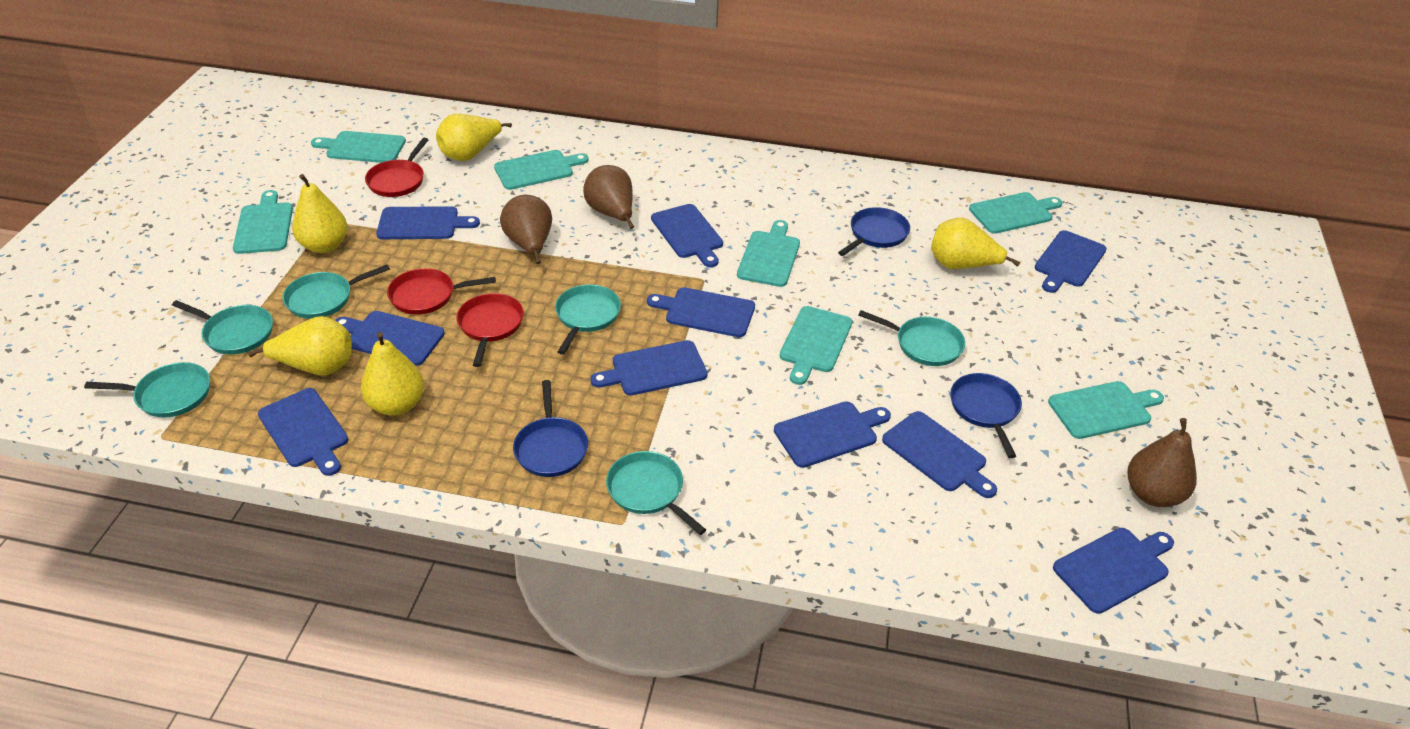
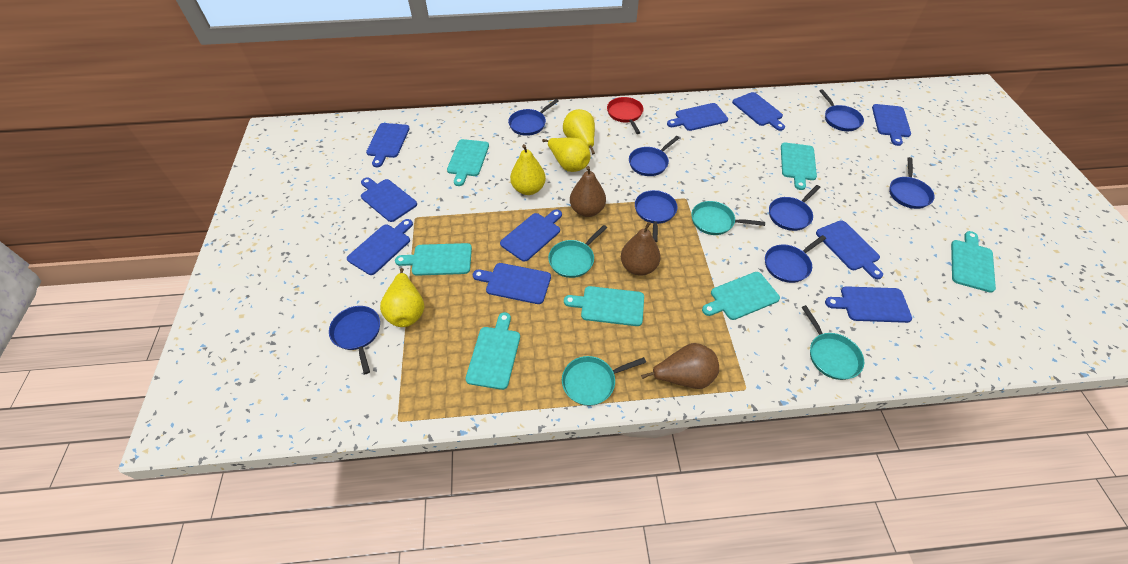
blue pan: 3 -> 8
red pan: 3 -> 1
turquoise pan: 6 -> 4
yellow pear: 5 -> 4

